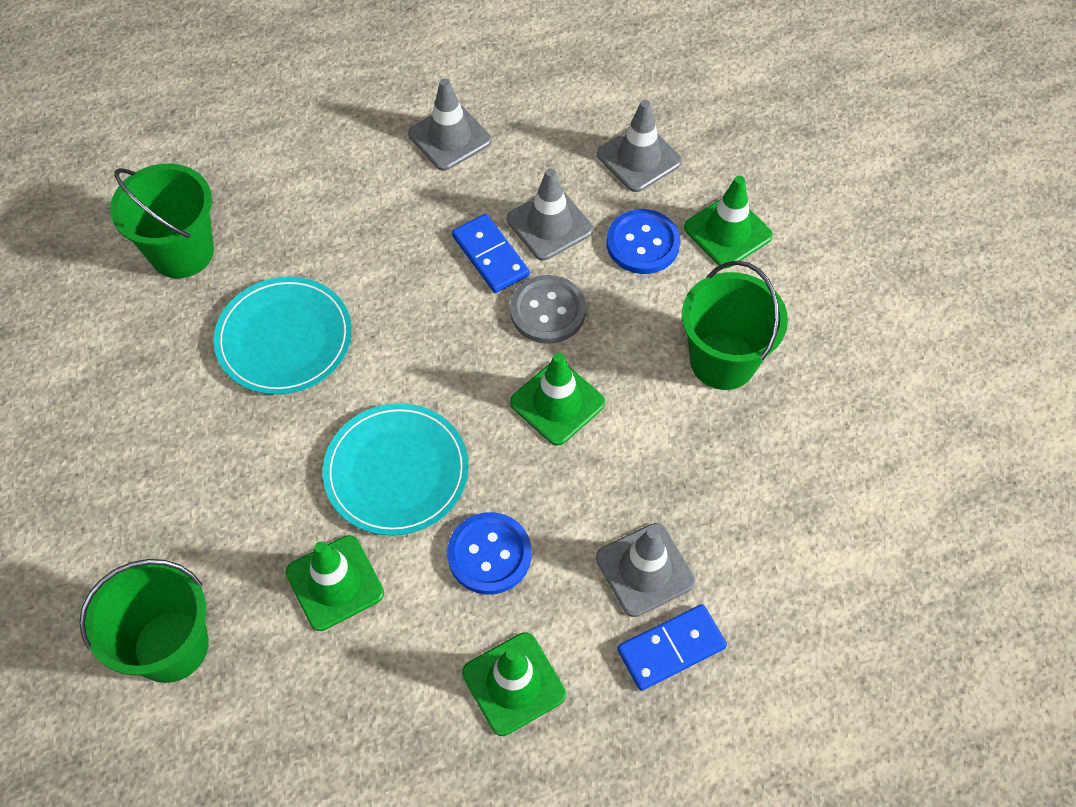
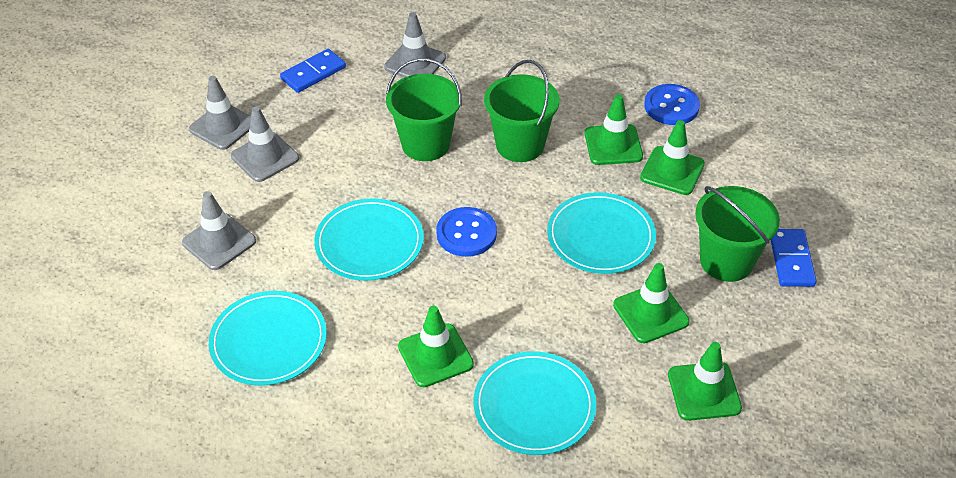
green traffic cone: 4 -> 5
grey button: 1 -> 0
turquoise plate: 2 -> 4

